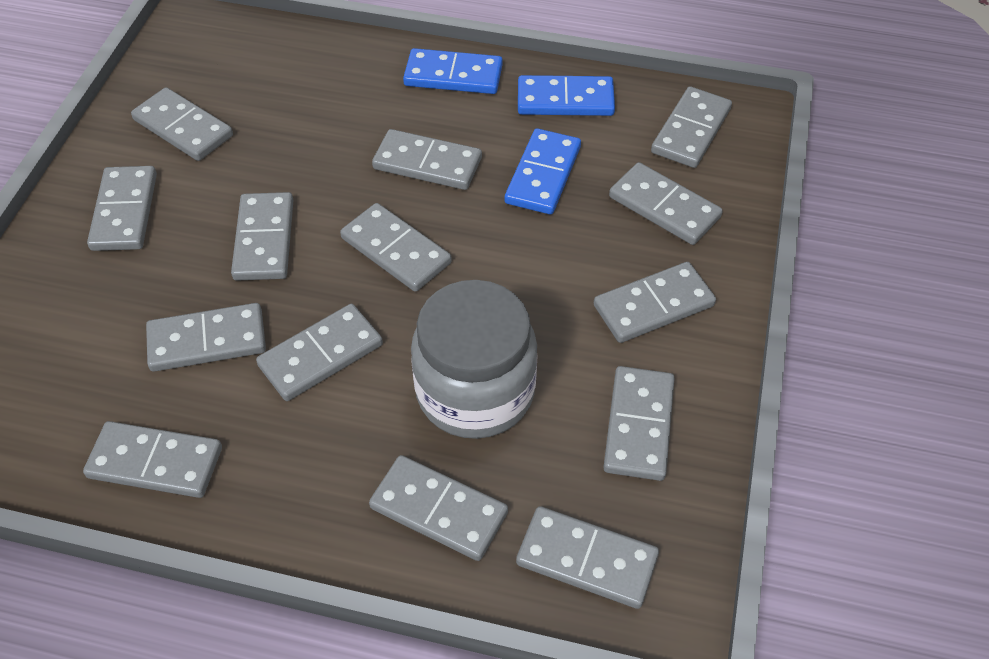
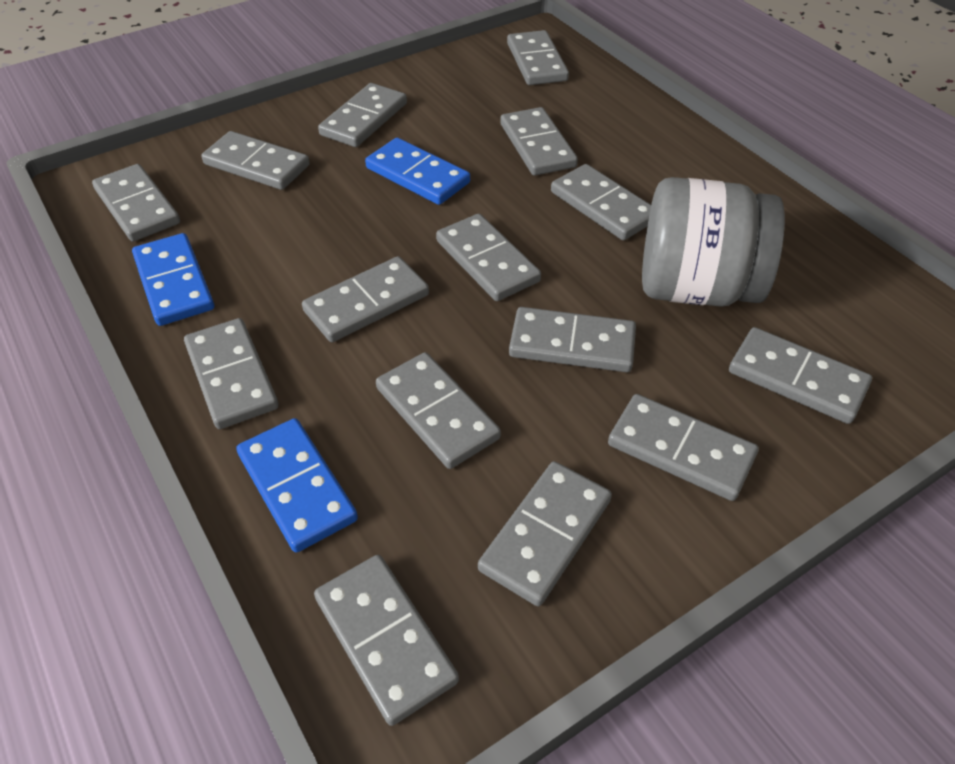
grey domino: 14 -> 15

